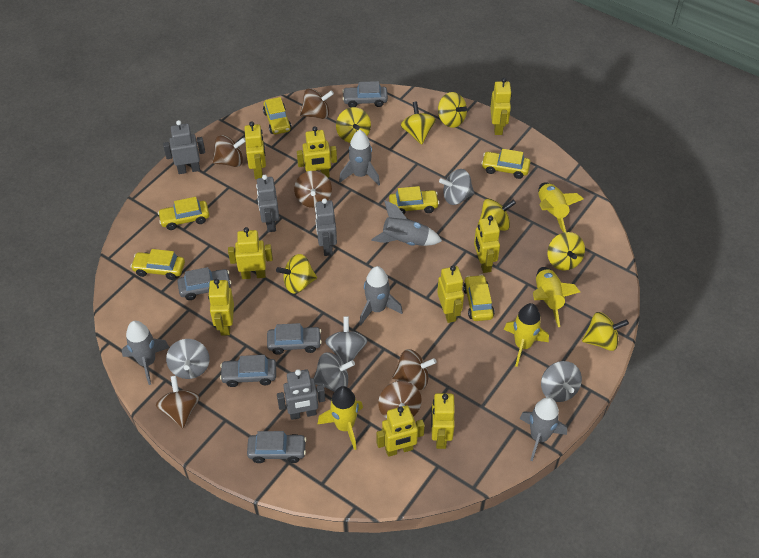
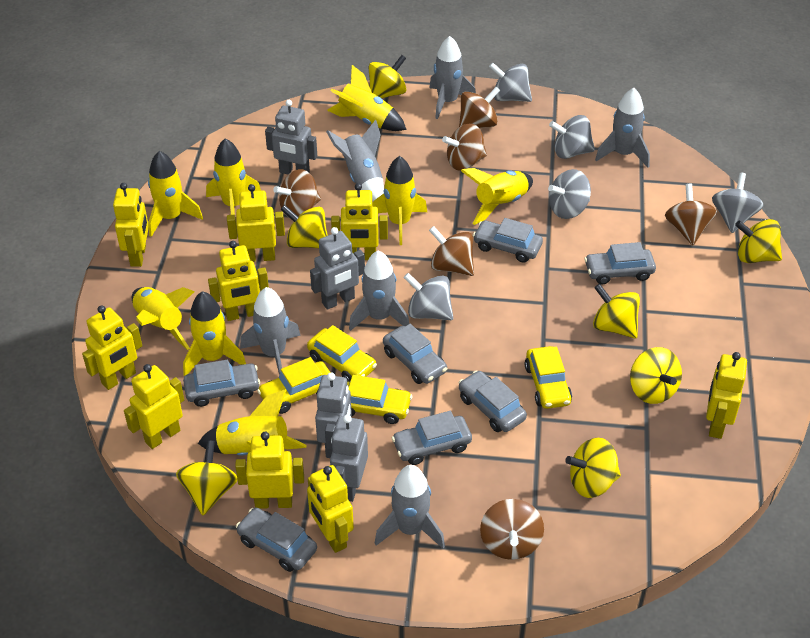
grey car: 5 -> 7
grey rocket: 5 -> 6
yellow car: 6 -> 4
yellow rocket: 4 -> 8

